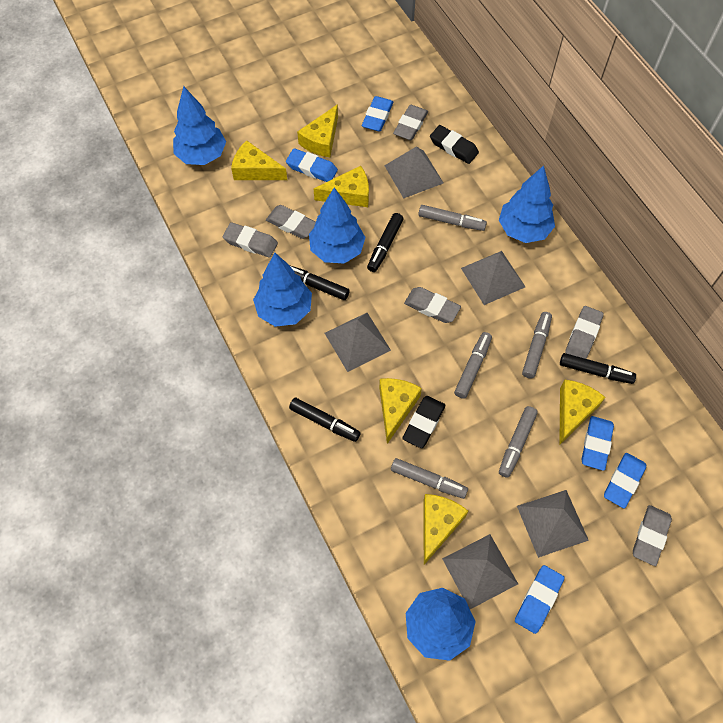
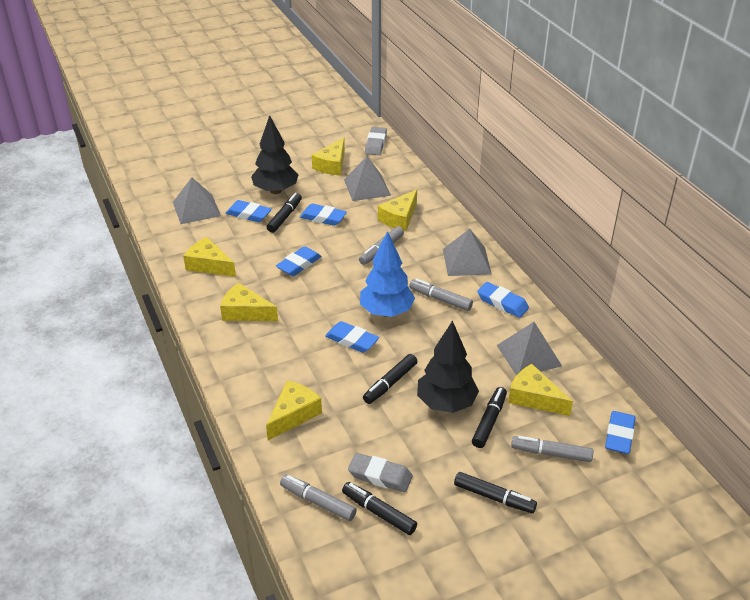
black eraser: 2 -> 0
black marker: 4 -> 5
black tree: 0 -> 2
blue eraser: 5 -> 6
blue tree: 5 -> 1
grey eraser: 6 -> 2
grey marker: 5 -> 4
grey pyramid: 5 -> 4

